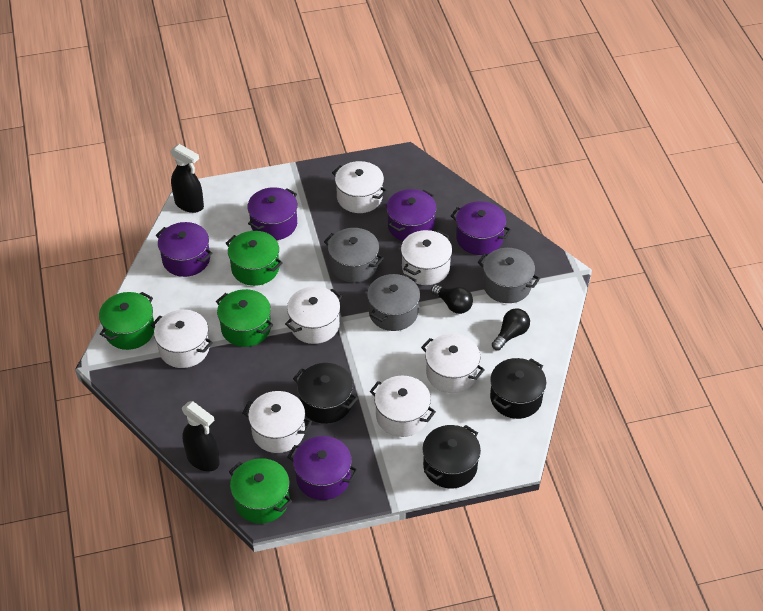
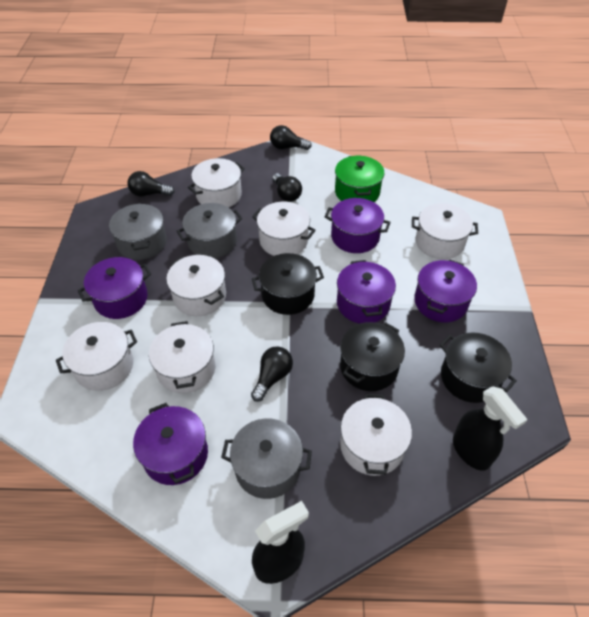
black light bulb: 2 -> 4
green pot: 4 -> 1

